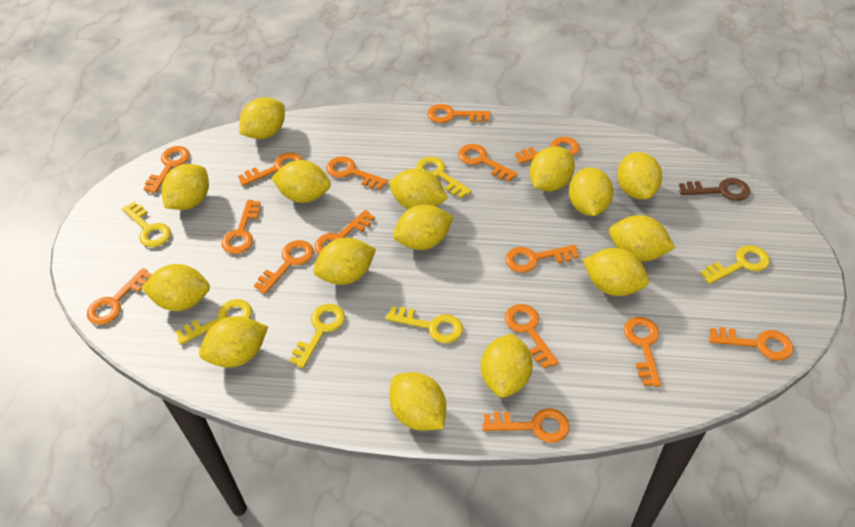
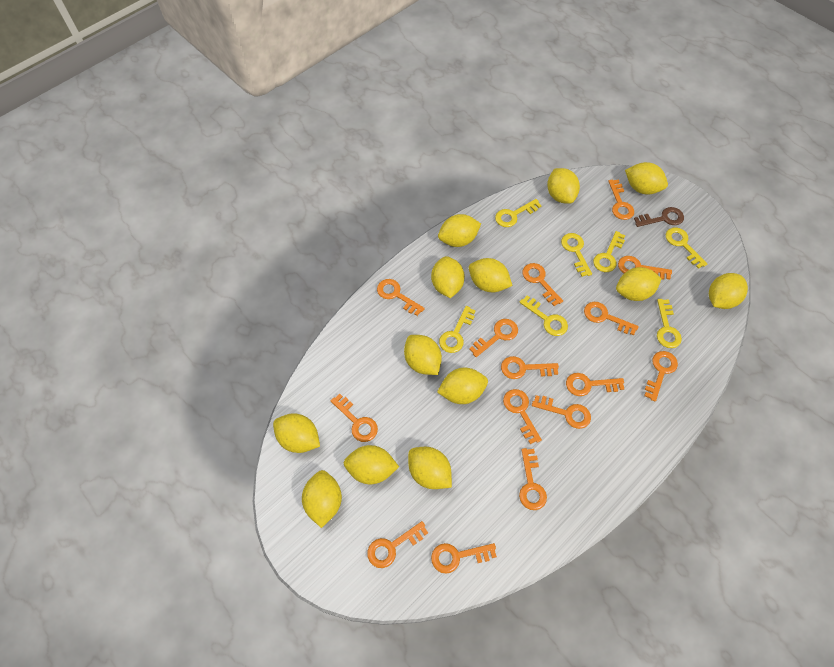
yellow key: 6 -> 7
yellow lemon: 15 -> 13

